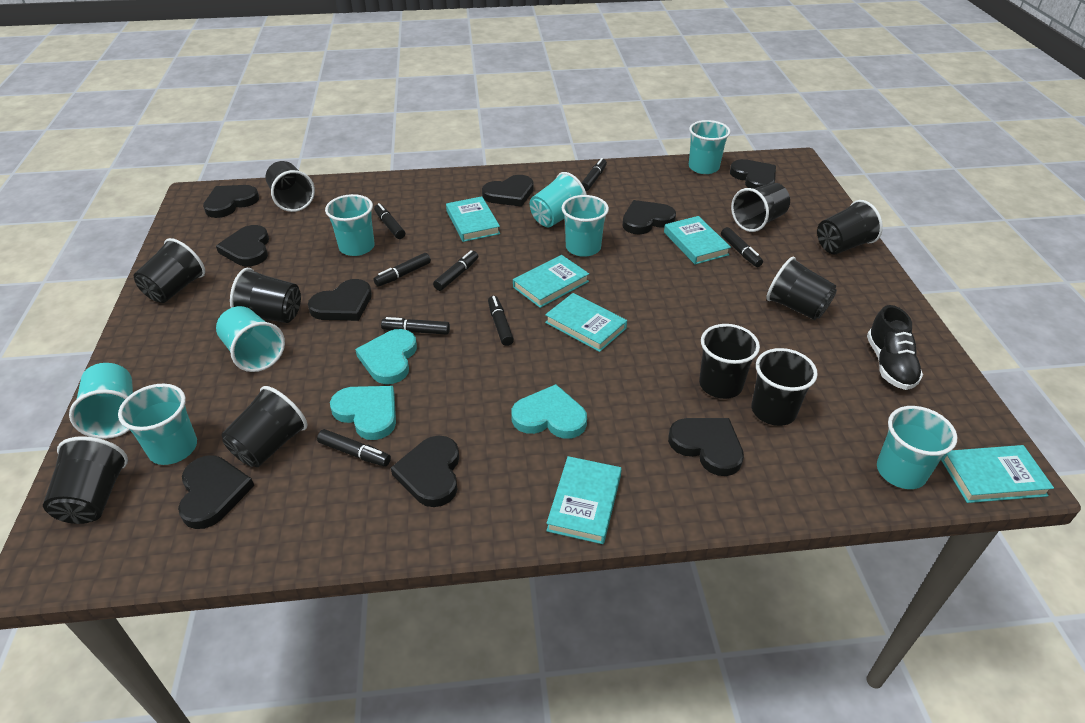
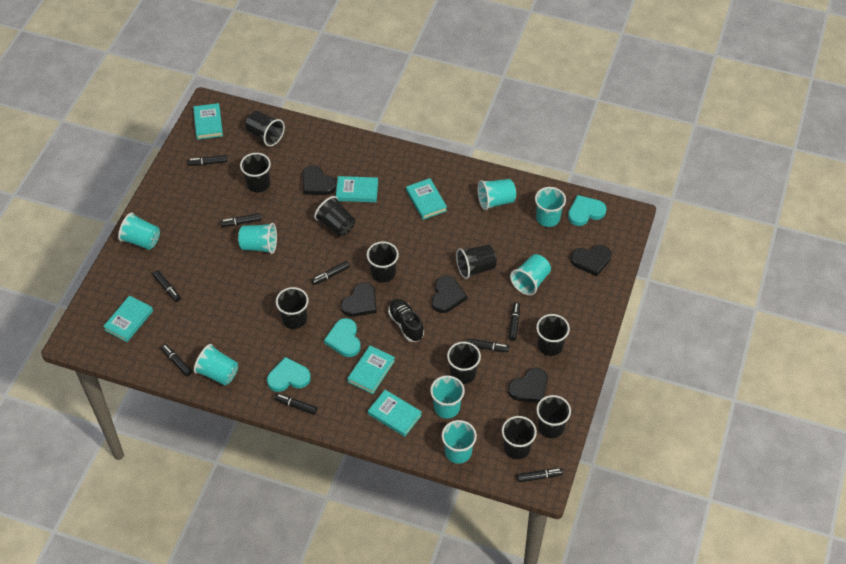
black heart: 9 -> 5
black marker: 8 -> 9

